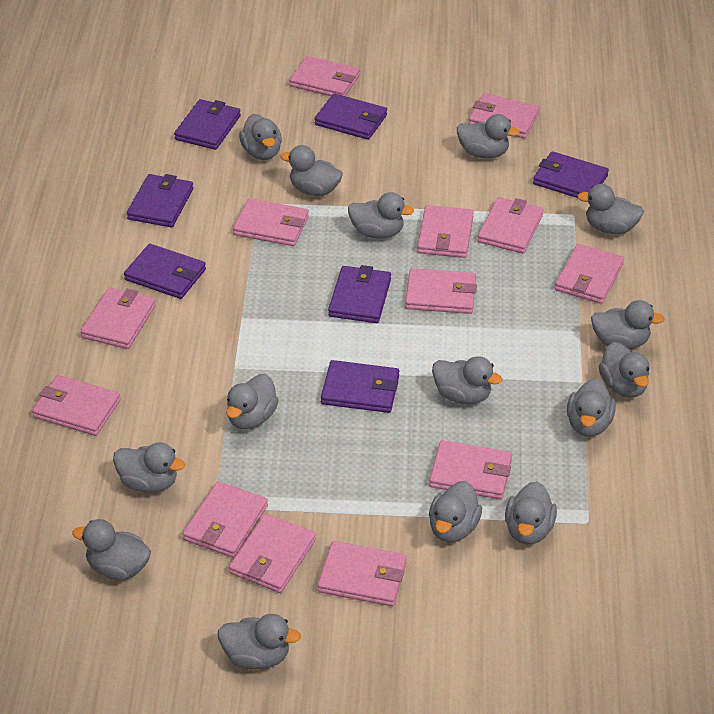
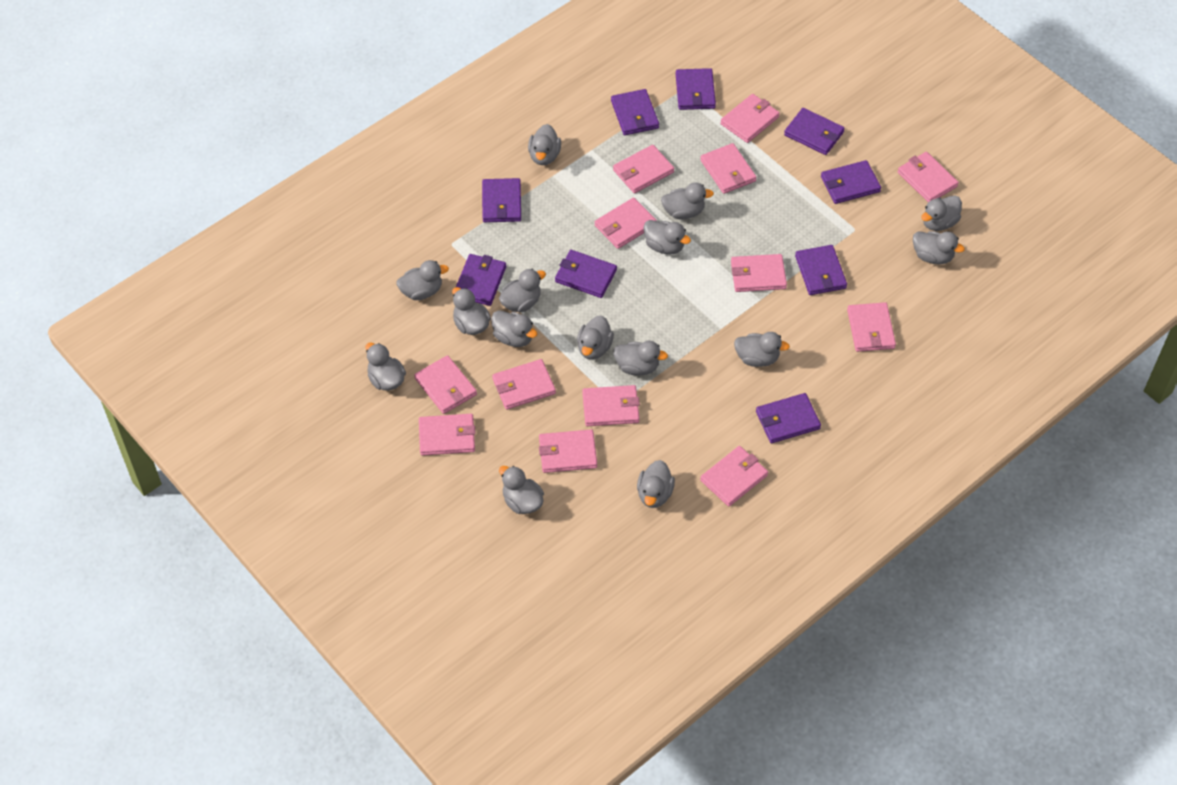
purple wallet: 7 -> 9

